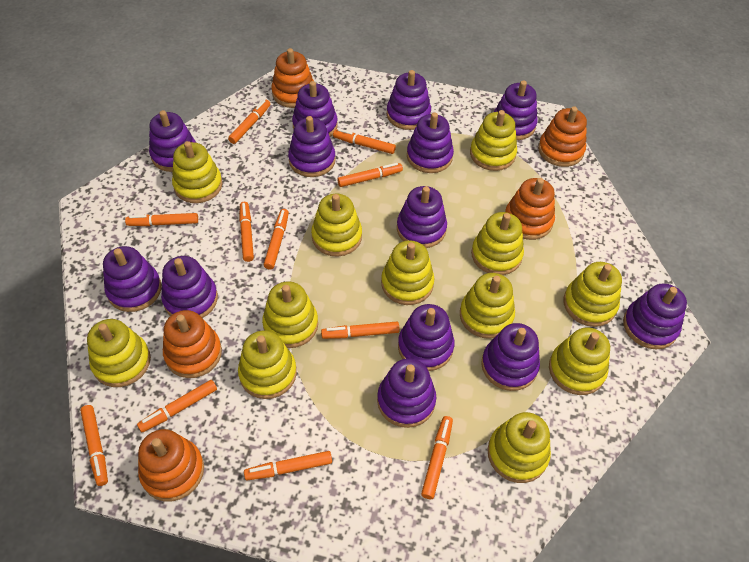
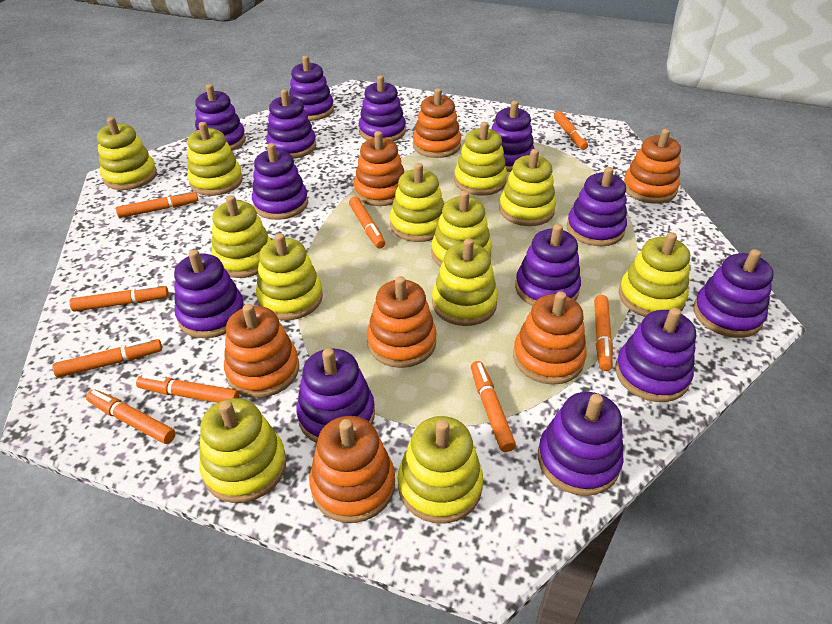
orange marker: 11 -> 9
orange stacking toy: 5 -> 7

